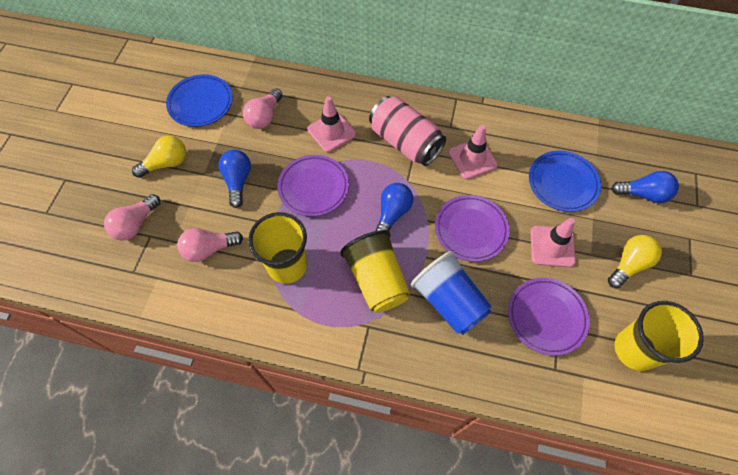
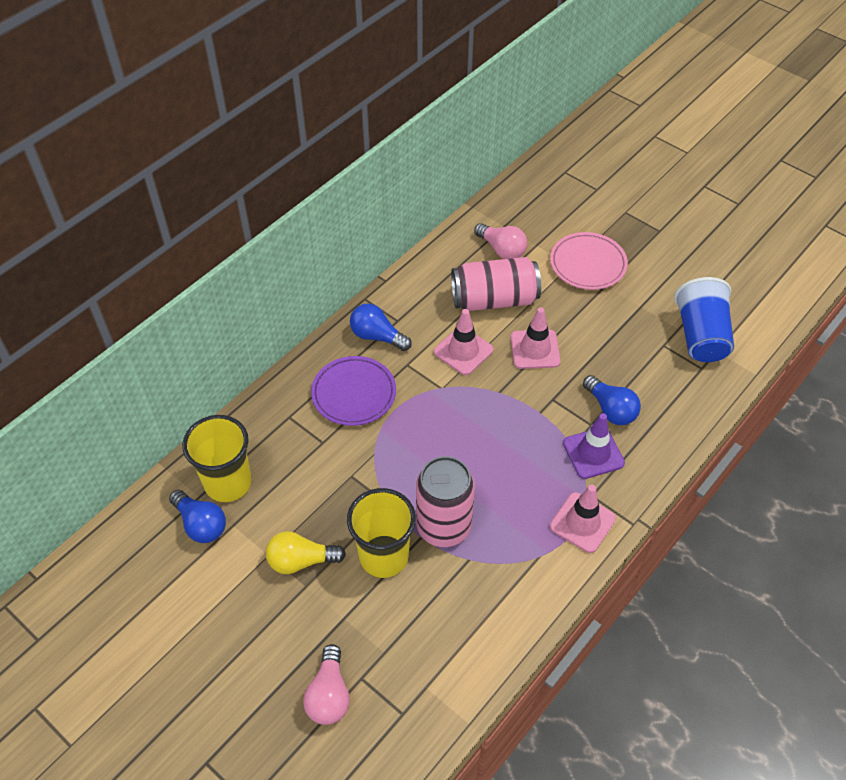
blue plate: 2 -> 0
pink can: 1 -> 2
pink light bulb: 3 -> 2
pink plate: 0 -> 1
purple plate: 3 -> 1
purple traffic cone: 0 -> 1
yellow cup: 3 -> 2
yellow light bulb: 2 -> 1

